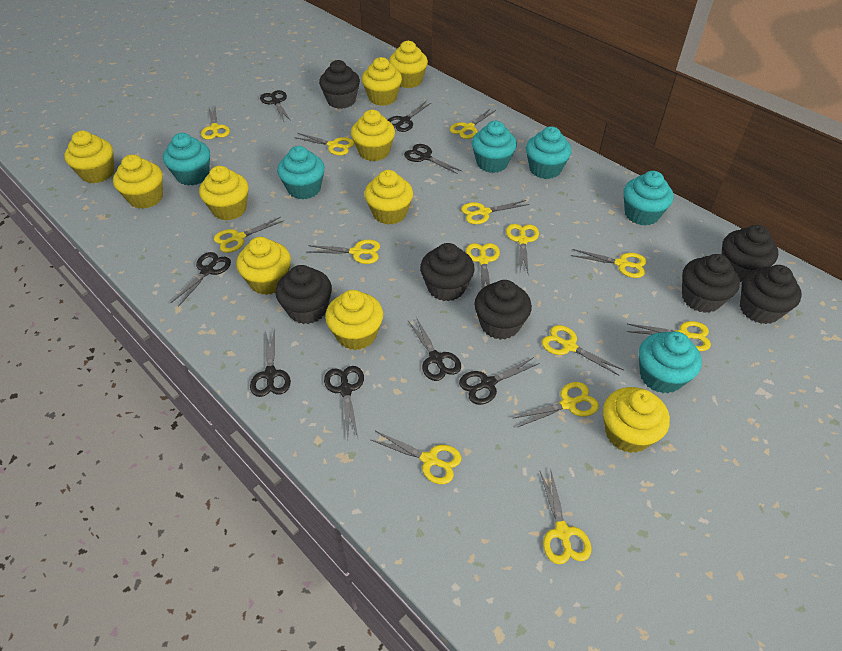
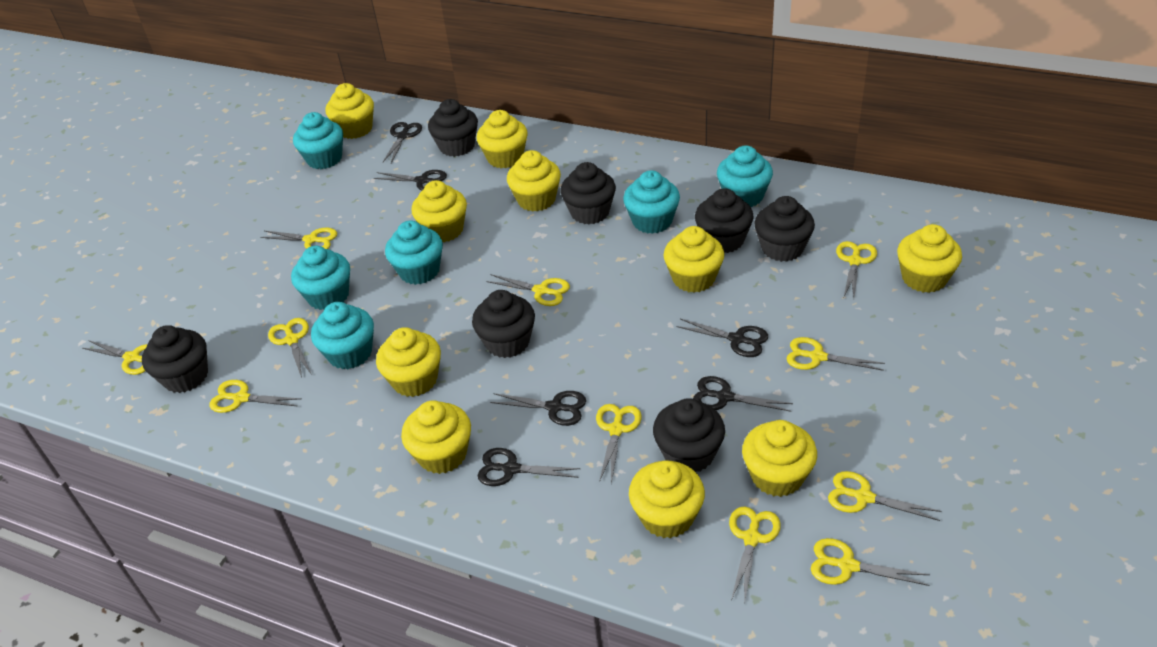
black scissors: 8 -> 6
yellow scissors: 14 -> 11

